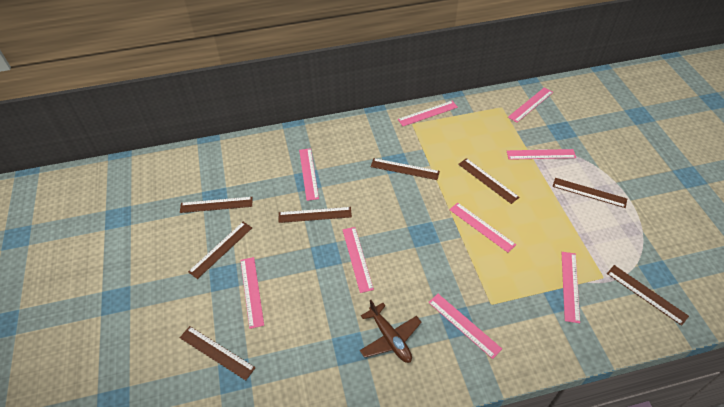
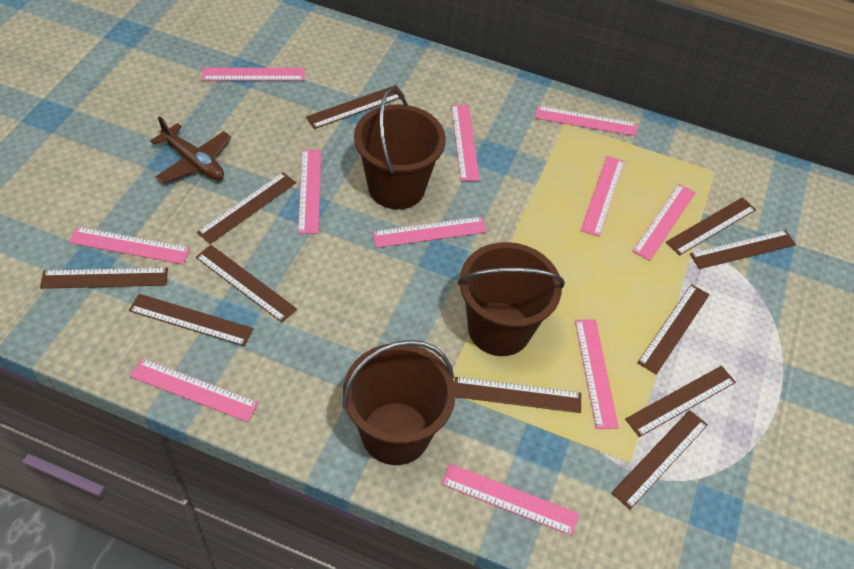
brown bucket: 0 -> 3
brown ruler: 8 -> 11
pink ruler: 9 -> 11

